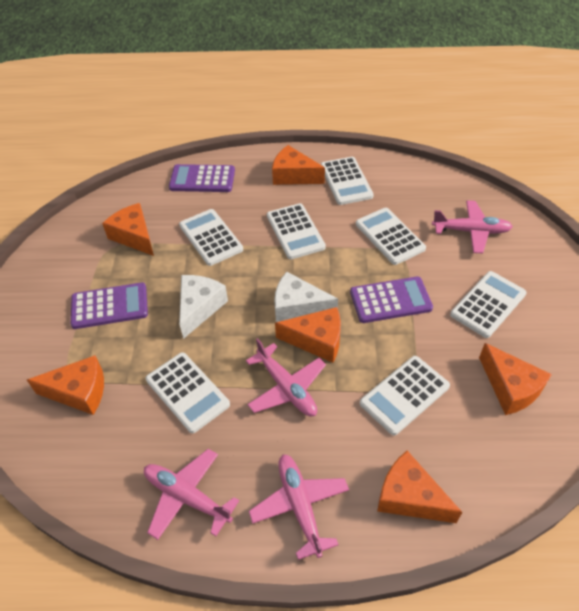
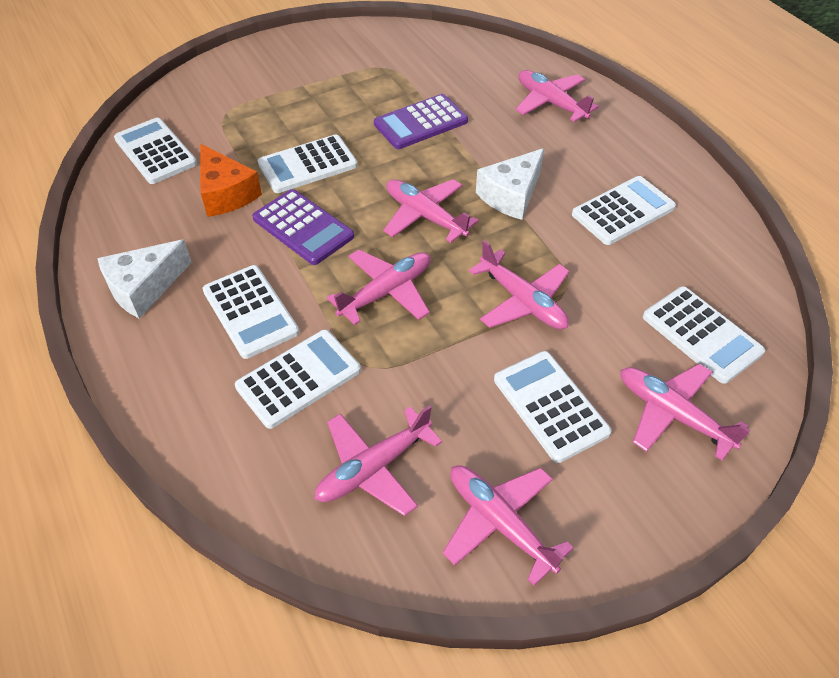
orange cheese: 6 -> 1
pink plane: 4 -> 7
purple calculator: 3 -> 2

